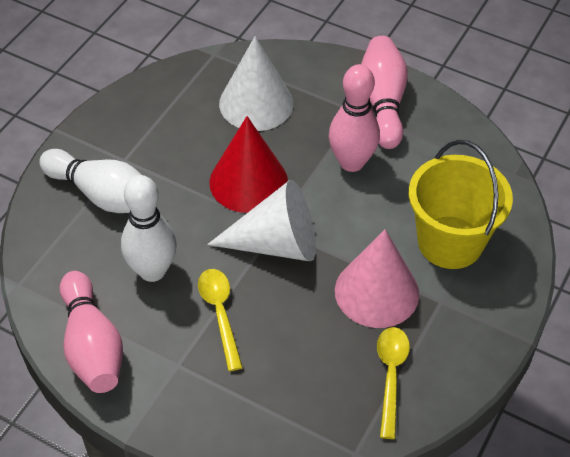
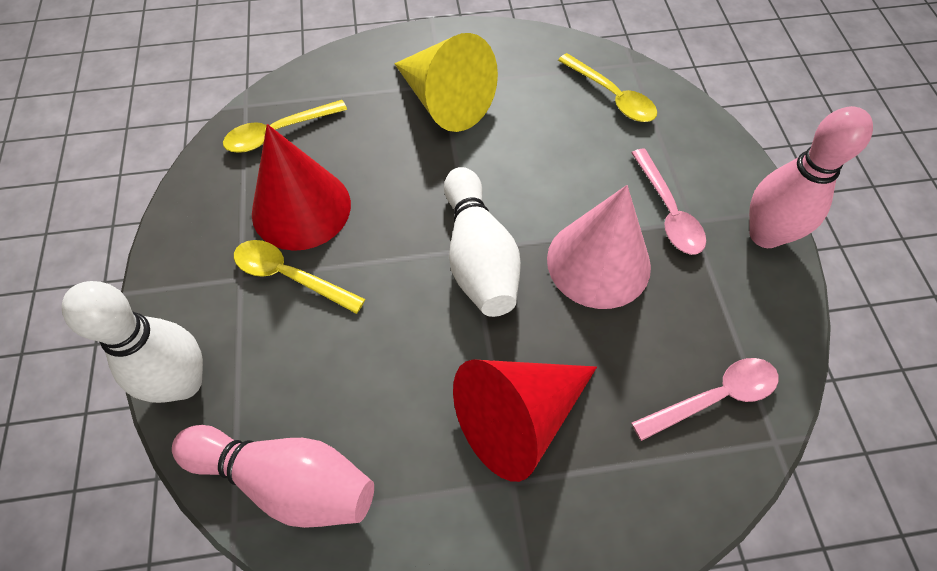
pink bowling pin: 3 -> 2
pink spoon: 0 -> 2
red cone: 1 -> 2
white cone: 2 -> 0
yellow bucket: 1 -> 0
yellow cone: 0 -> 1
yellow spoon: 2 -> 3

